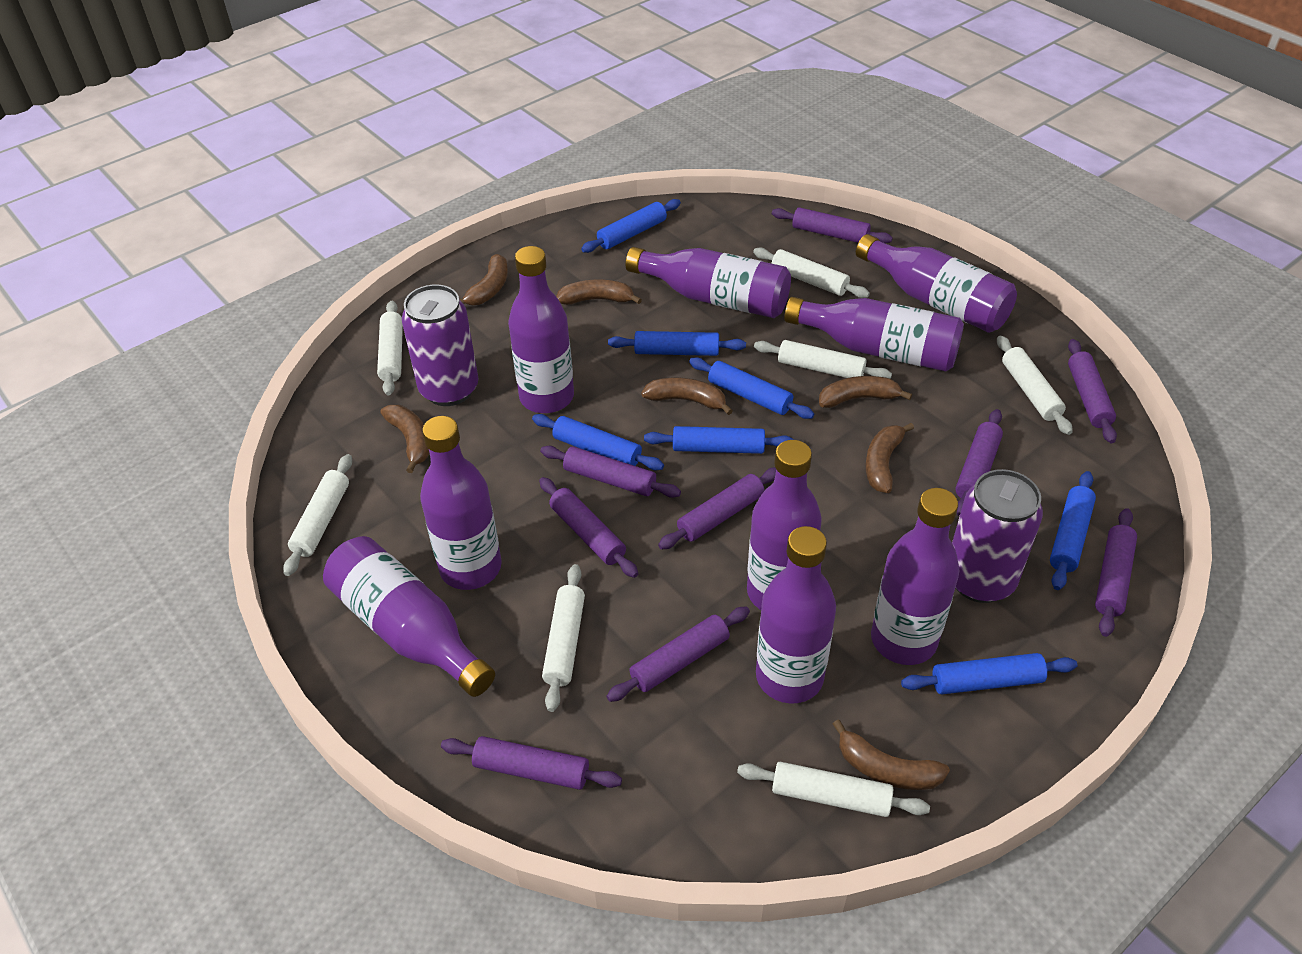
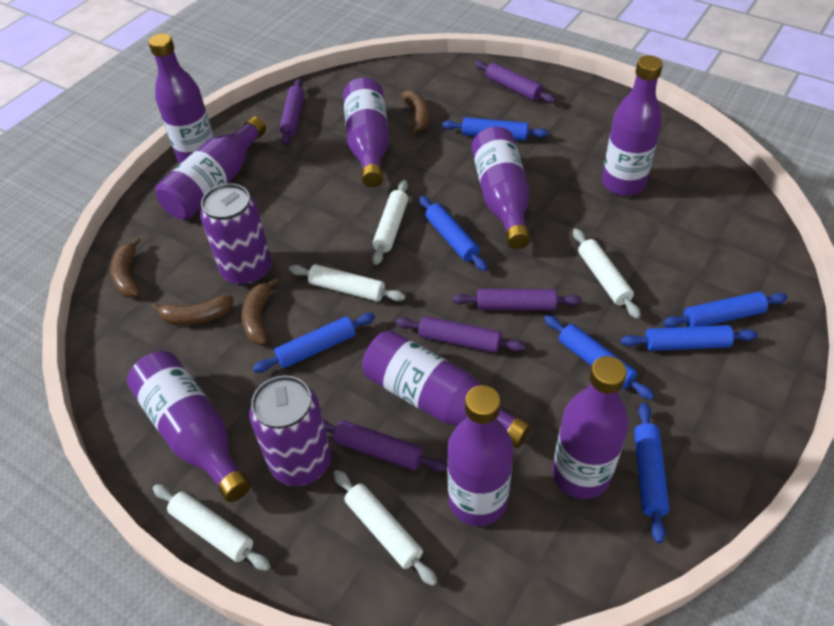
brown banana: 7 -> 4
purple rolling pin: 9 -> 5
white rolling pin: 7 -> 5

